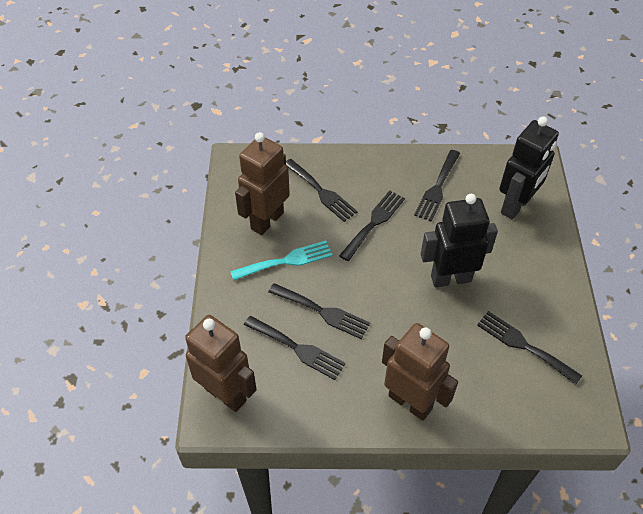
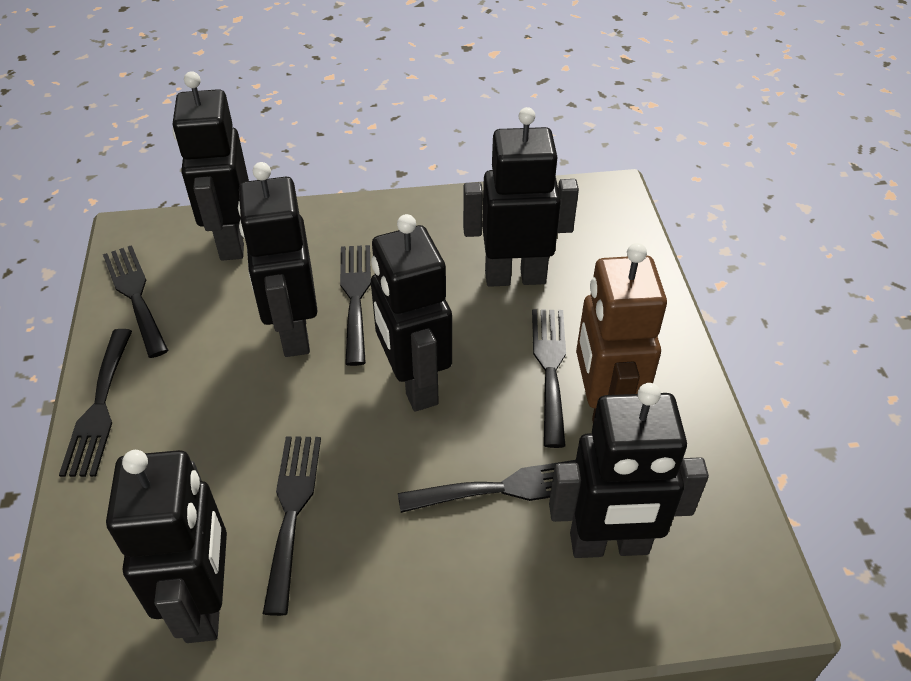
black robot: 2 -> 6
brown robot: 3 -> 1
turquoise fork: 1 -> 0

